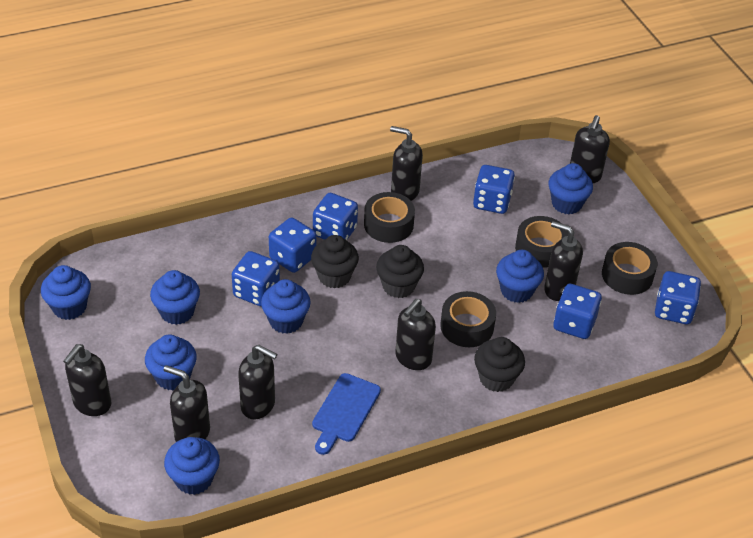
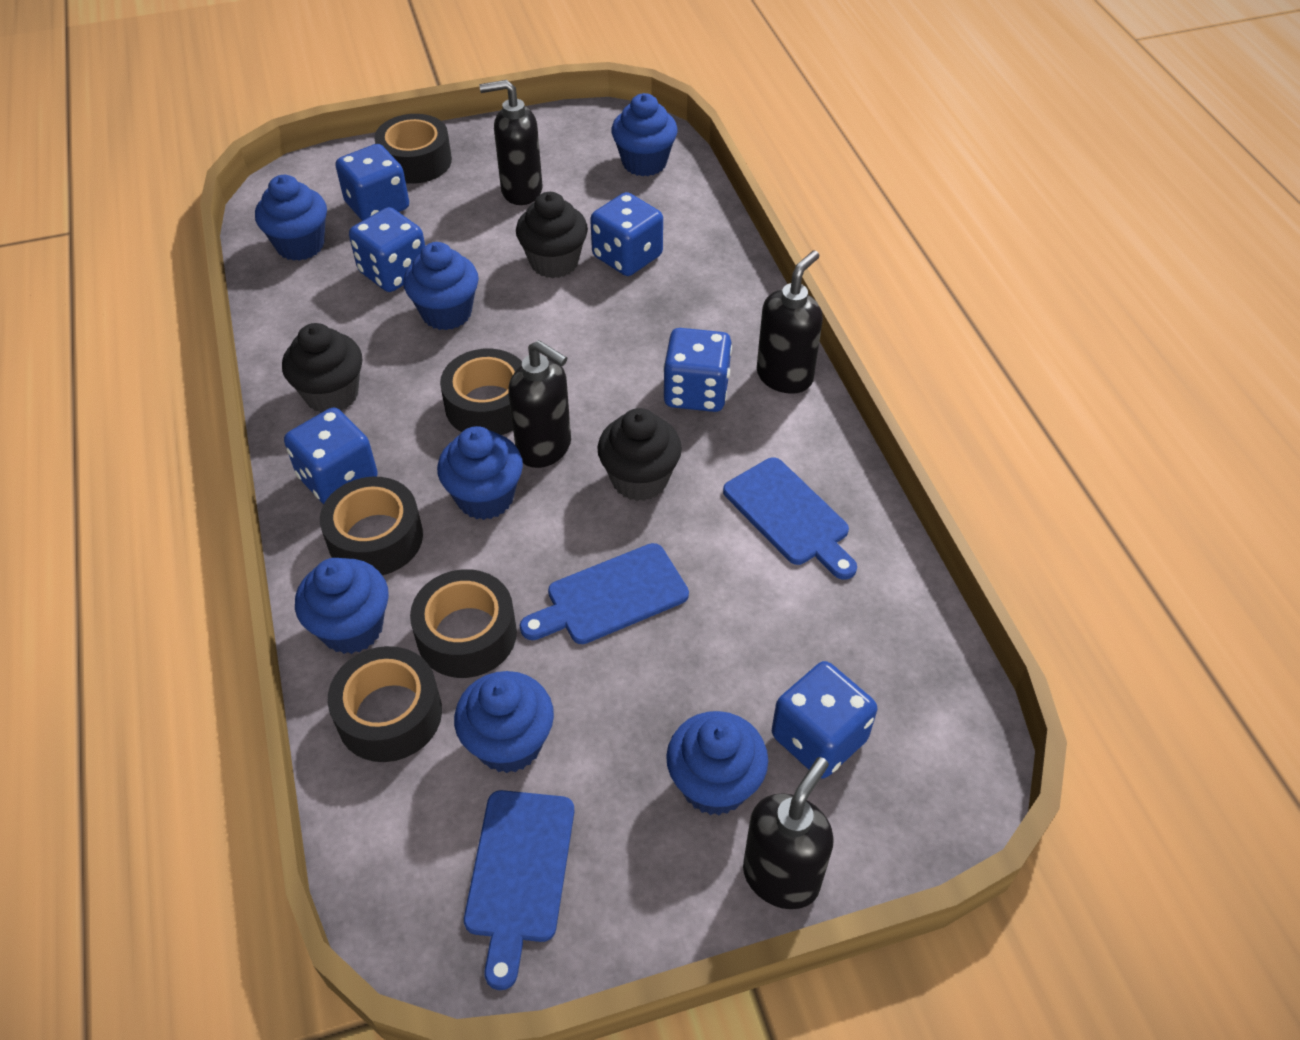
black soap dispenser: 7 -> 4
black tape: 4 -> 5
blue cutting board: 1 -> 3

